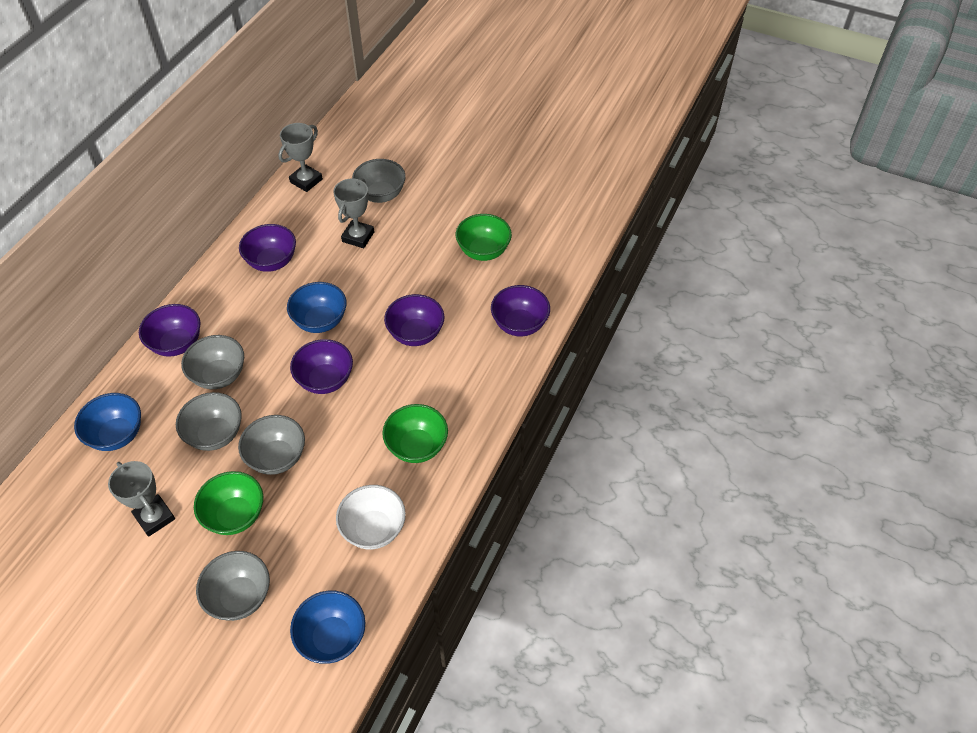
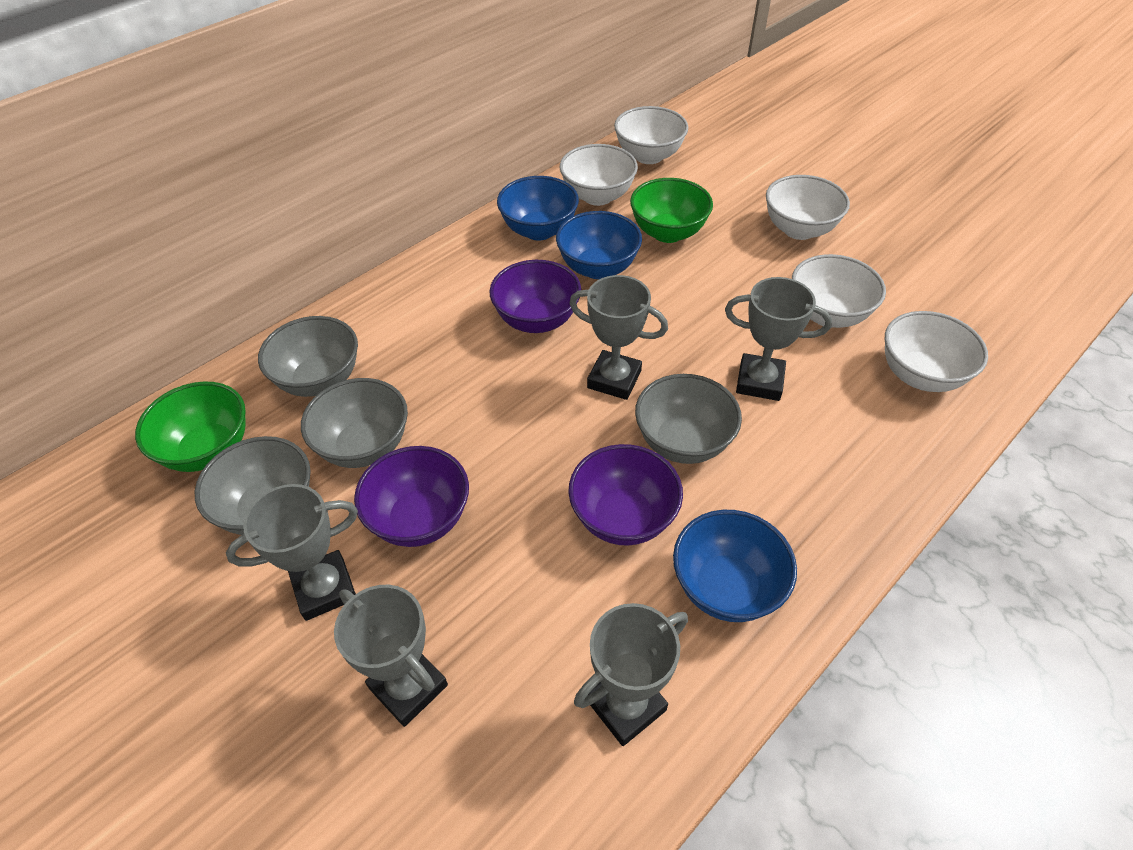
green bowl: 3 -> 2
grey bowl: 5 -> 4
grey trophy: 3 -> 5
purple bowl: 5 -> 3
white bowl: 1 -> 5

